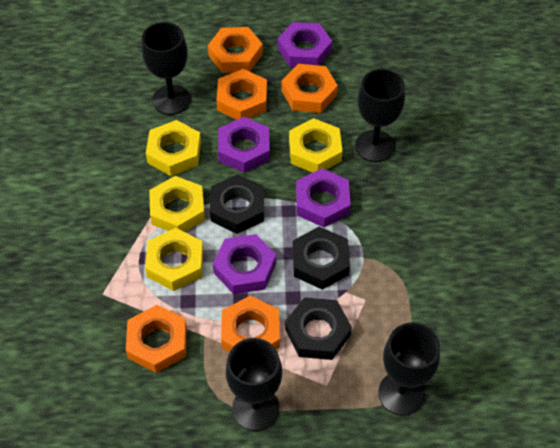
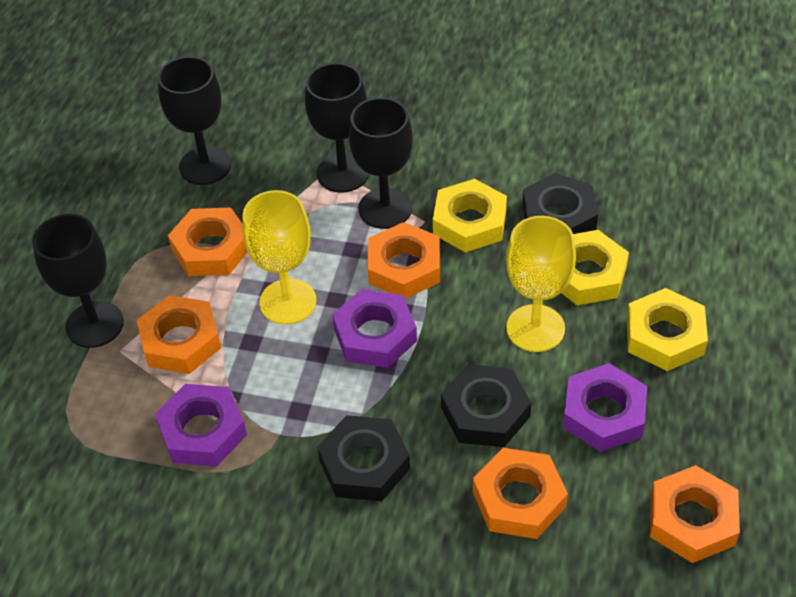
purple nut: 4 -> 3
yellow goblet: 0 -> 2
yellow nut: 4 -> 3

